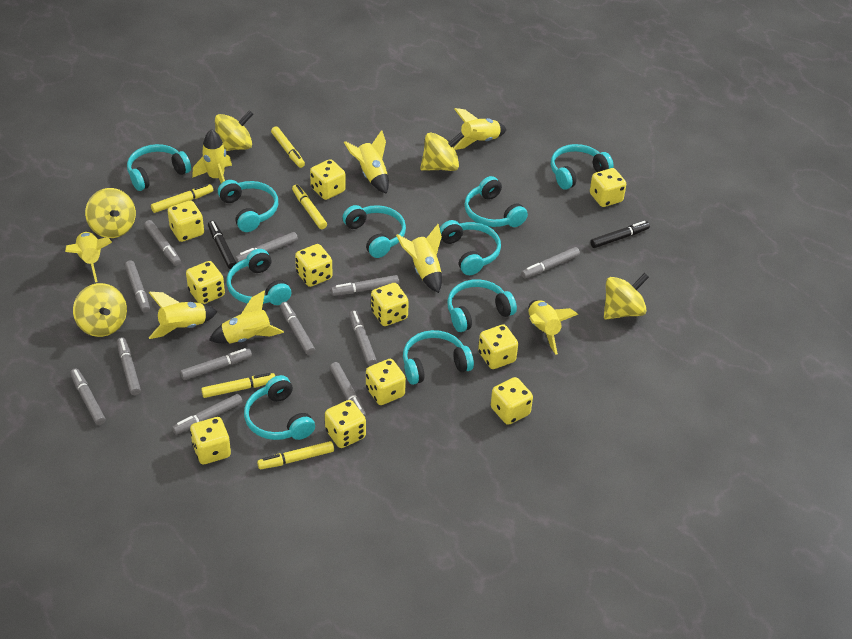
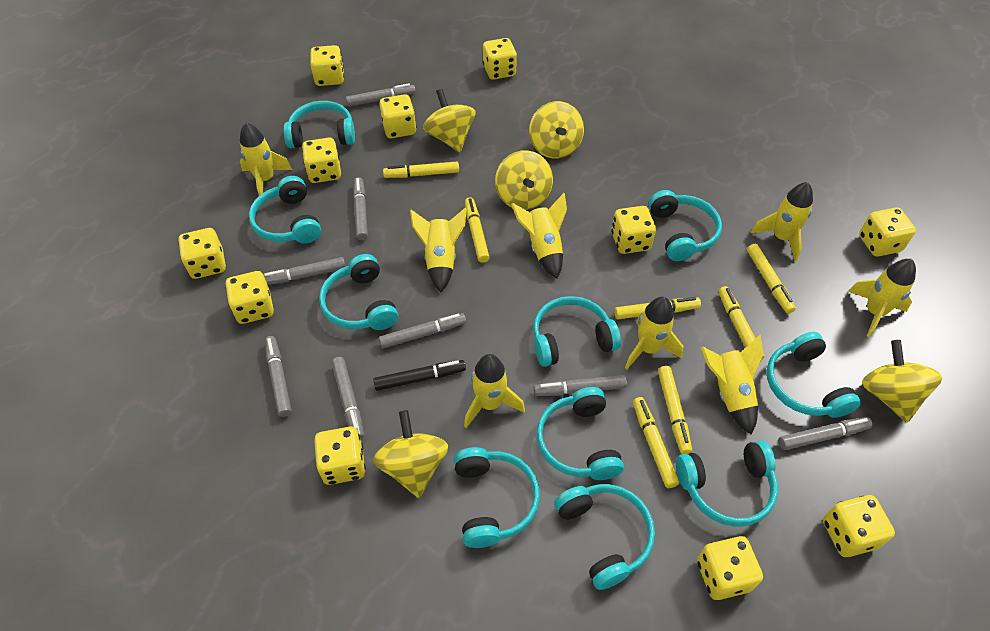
black marker: 2 -> 1
grey marker: 12 -> 8
yellow marker: 5 -> 7

